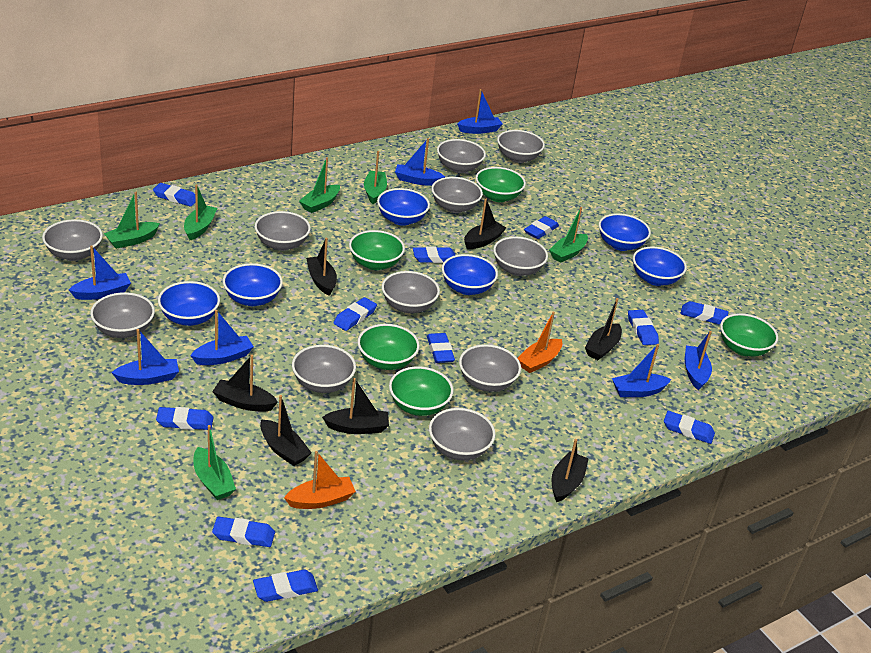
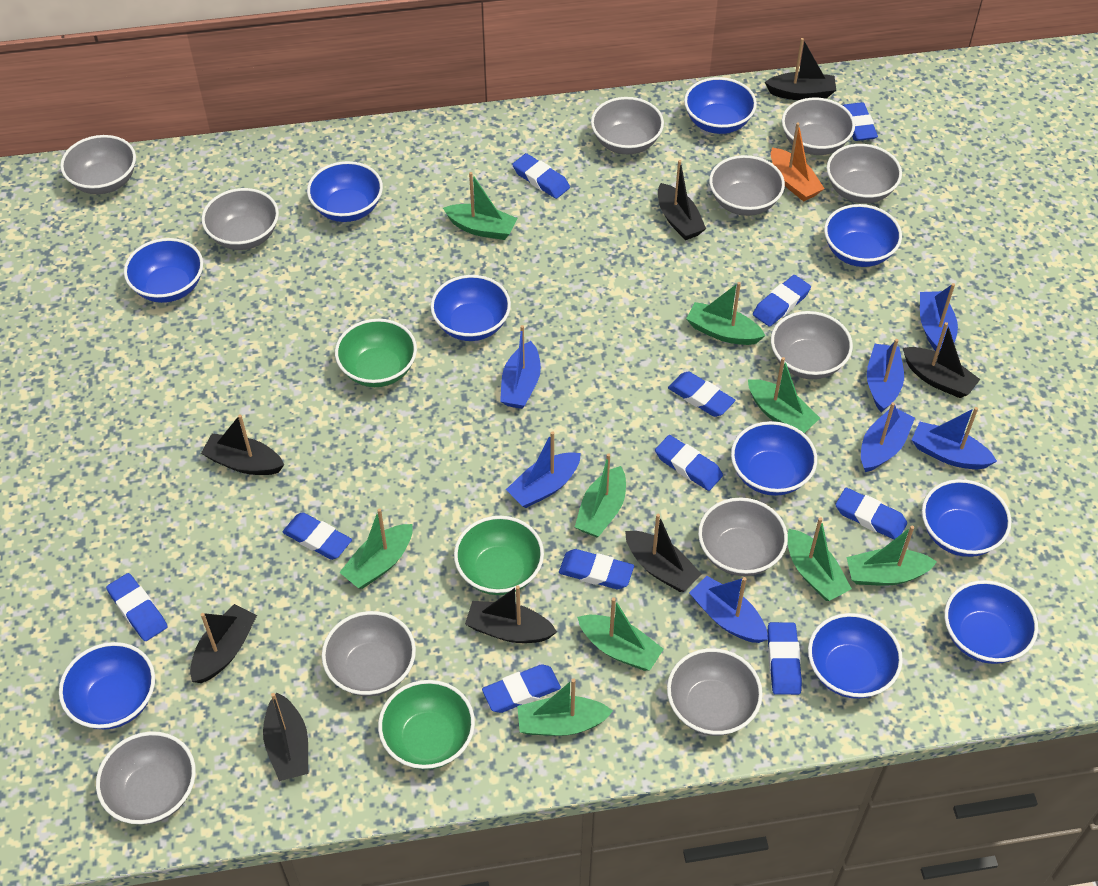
black boat: 7 -> 8
blue bowl: 6 -> 10
green boat: 6 -> 9
green bowl: 5 -> 3
orange boat: 2 -> 1

